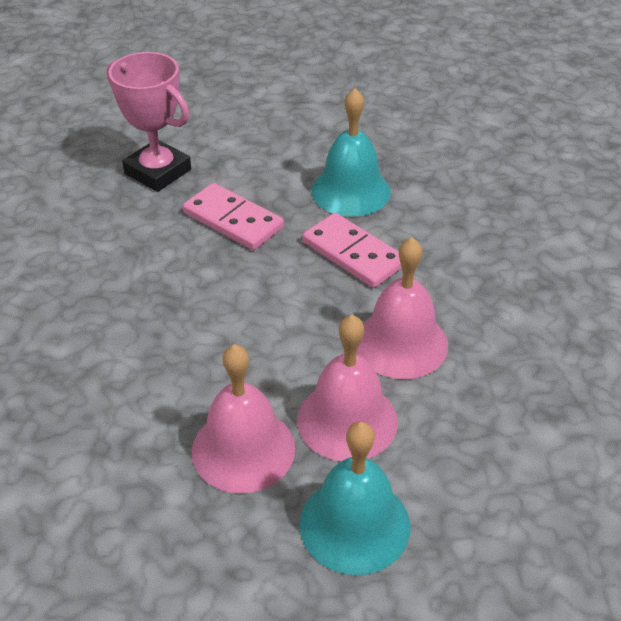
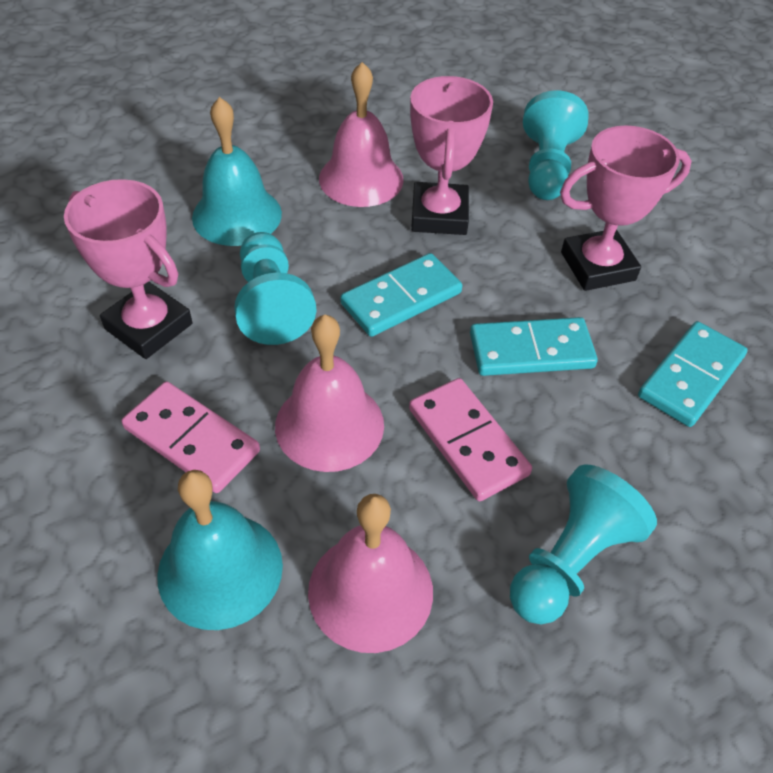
pink trophy: 1 -> 3
turquoise domino: 0 -> 3
turquoise pawn: 0 -> 3

